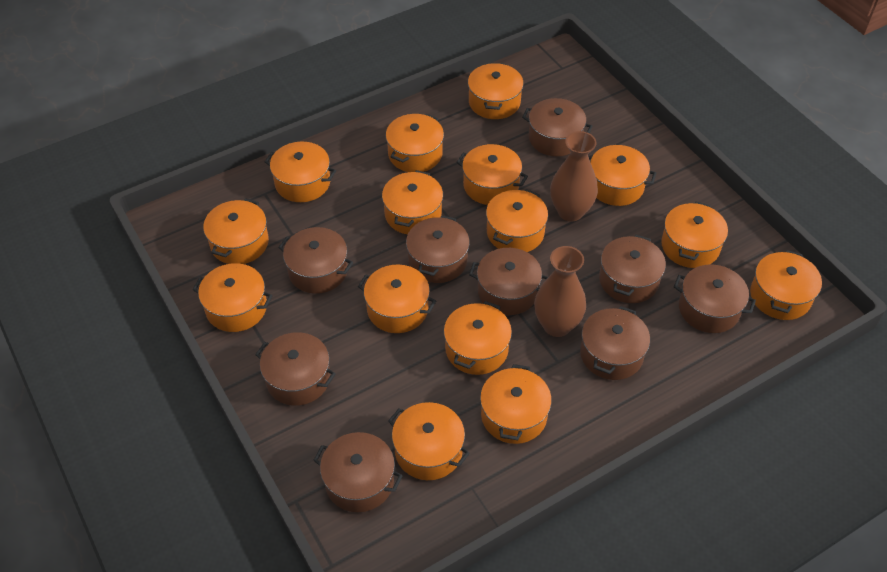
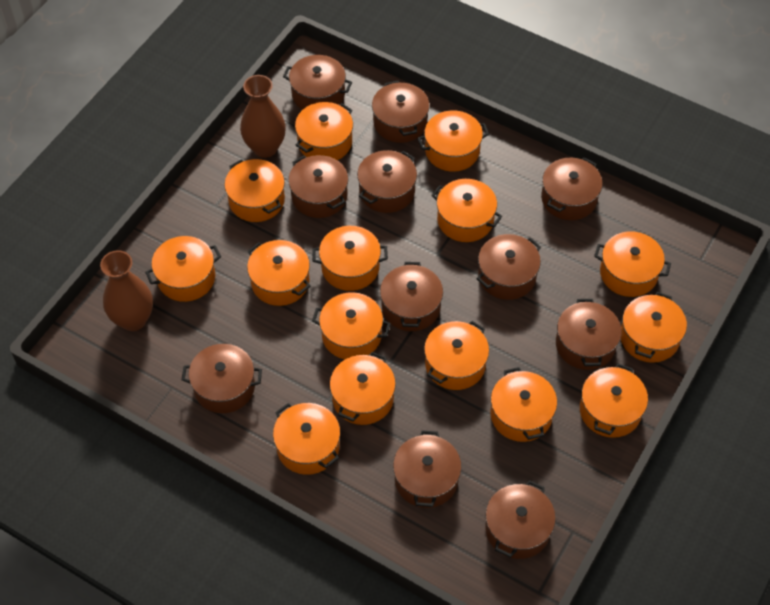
brown pot: 9 -> 11

